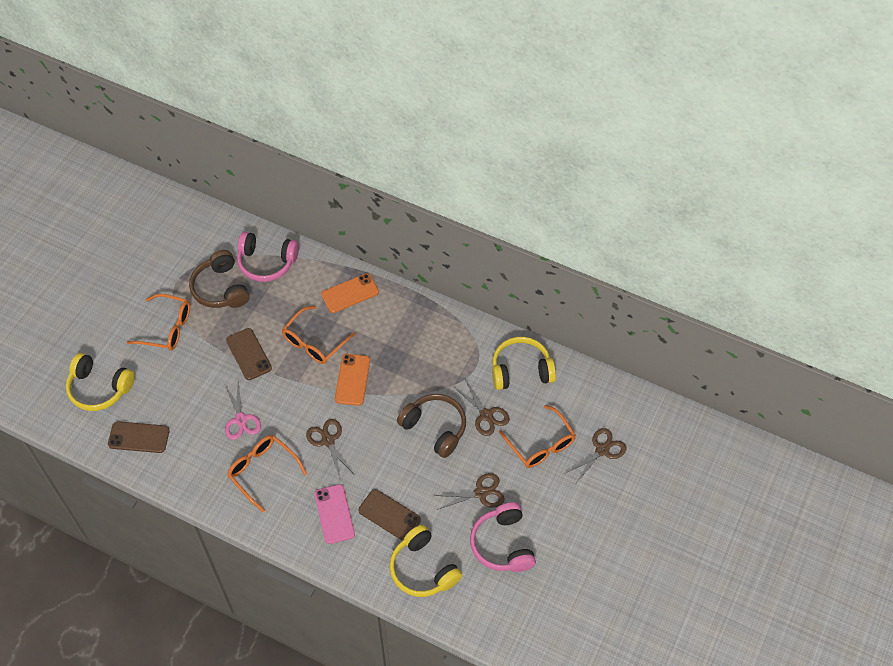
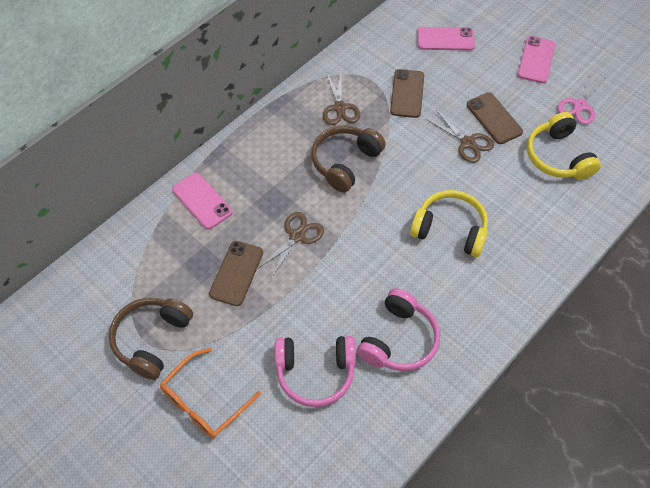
brown scissors: 4 -> 3
orange glasses: 4 -> 1
orange phone: 2 -> 0
pink phone: 1 -> 3
yellow headphones: 3 -> 2

